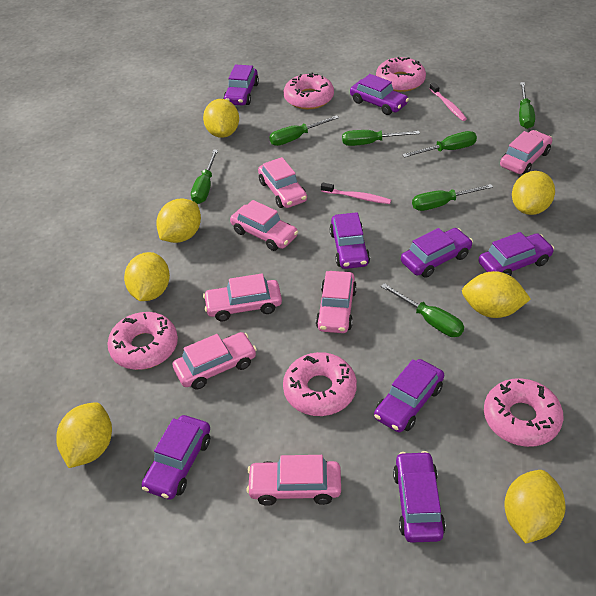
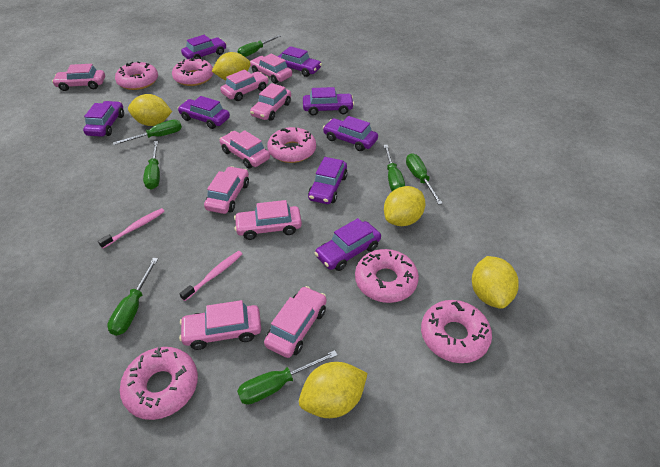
pink car: 7 -> 9
pink donut: 5 -> 6
yellow lemon: 7 -> 5

